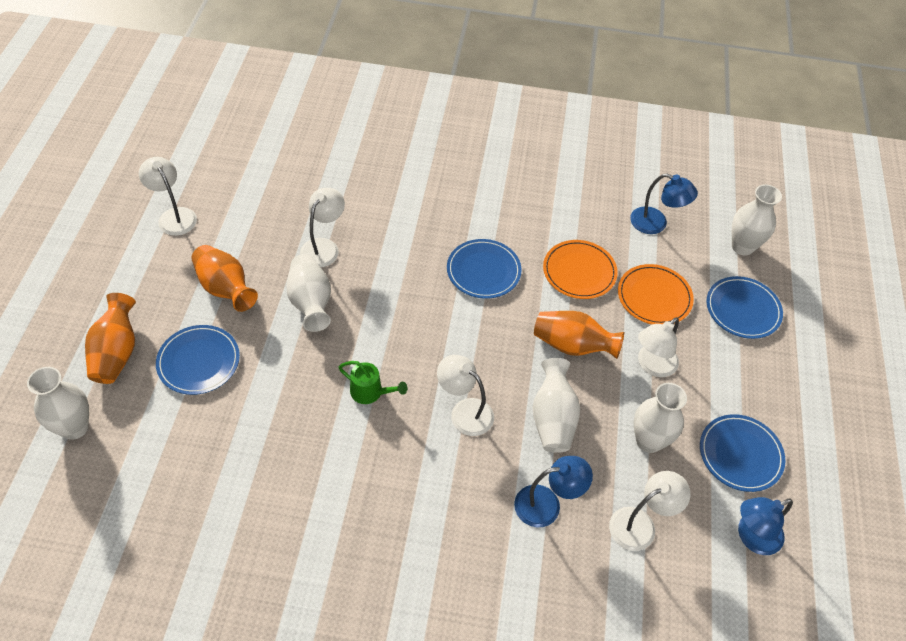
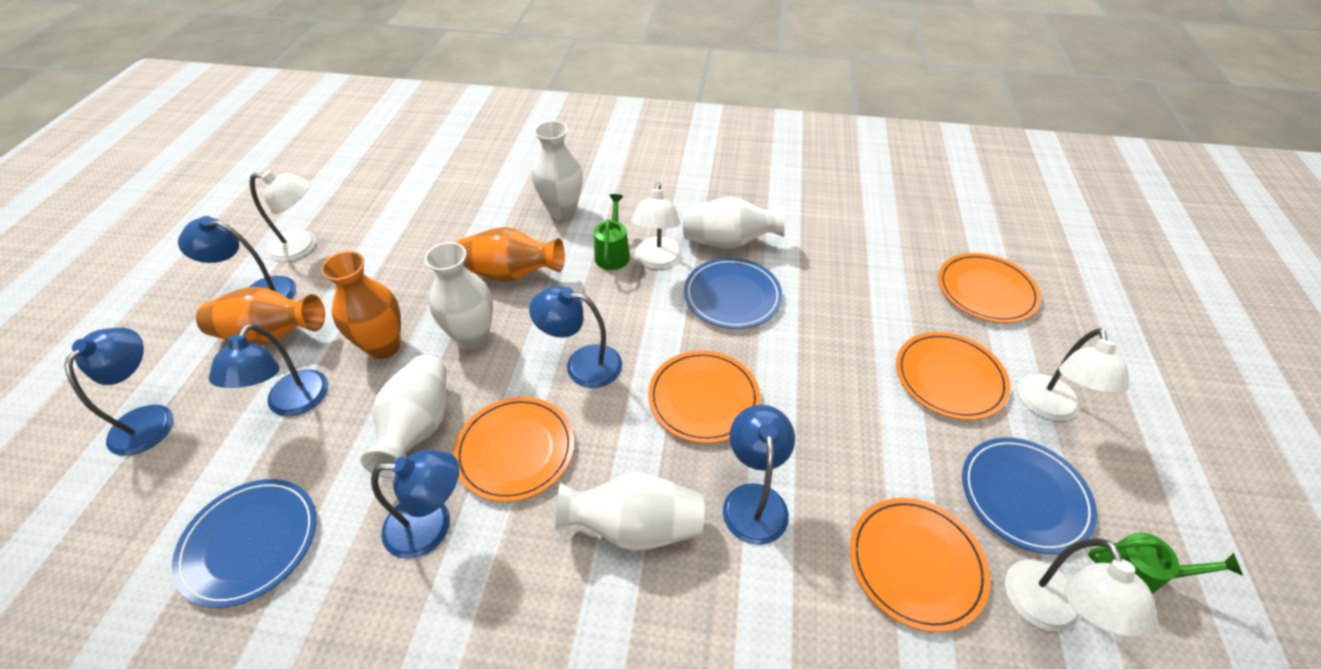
blue lamp: 3 -> 6
blue plate: 4 -> 3
green watering can: 1 -> 2
orange plate: 2 -> 5
white lamp: 5 -> 4

